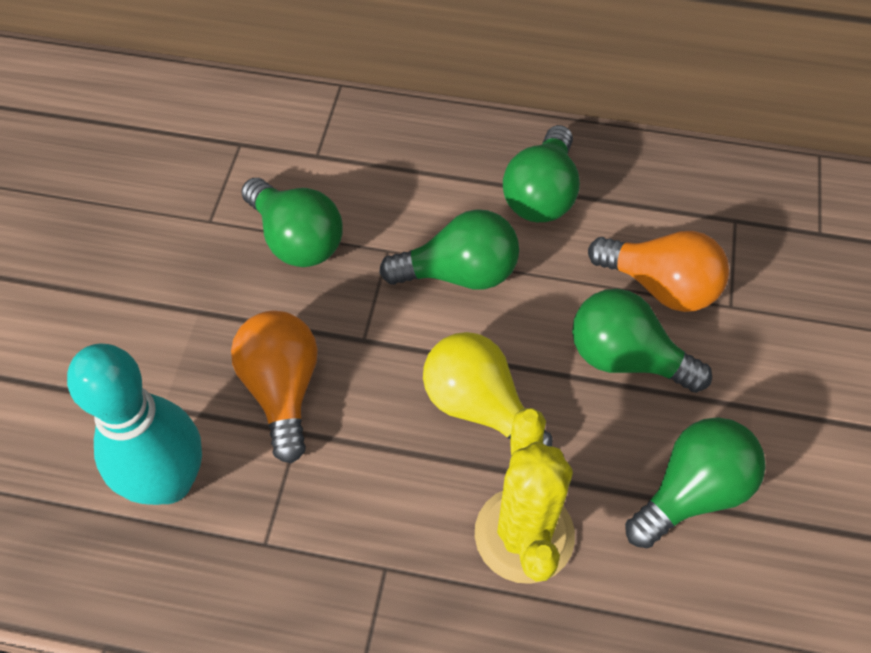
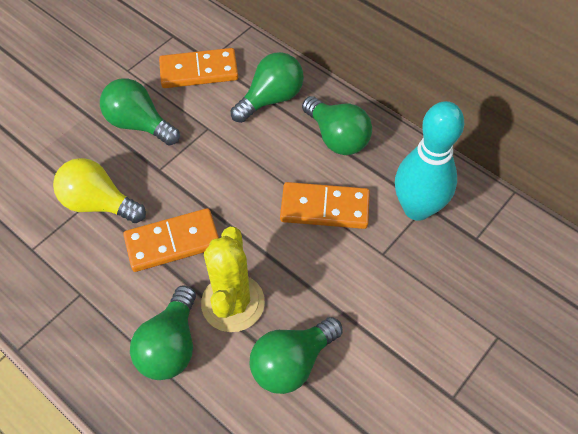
orange domino: 0 -> 3
orange light bulb: 2 -> 0

